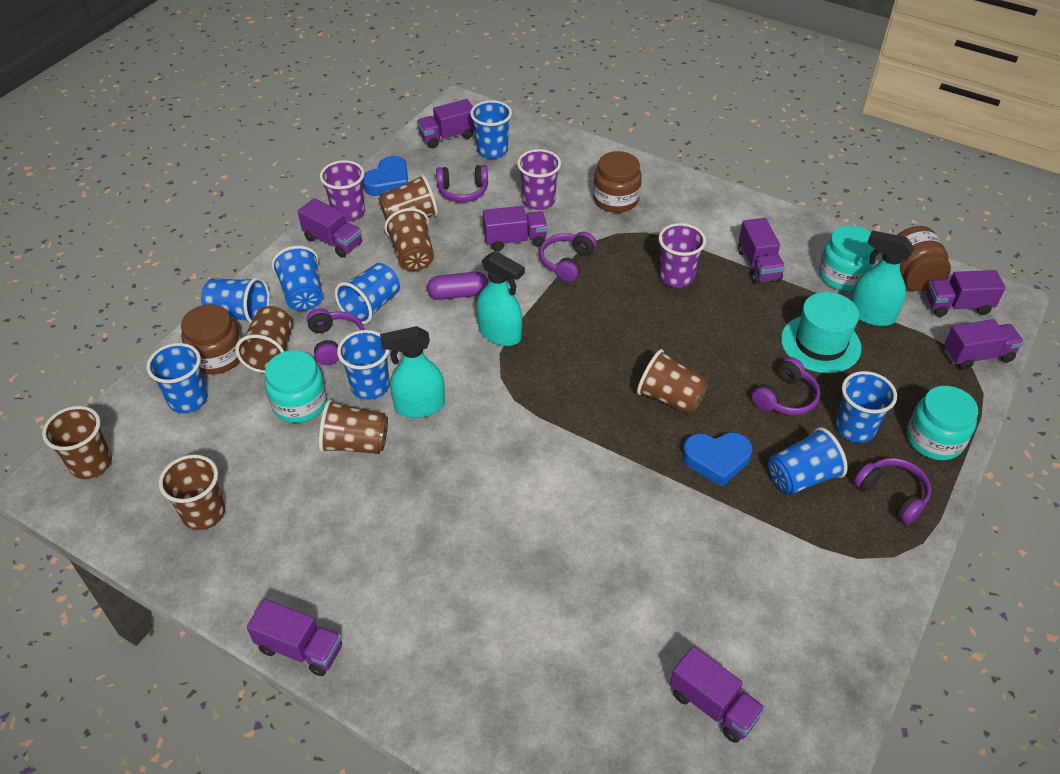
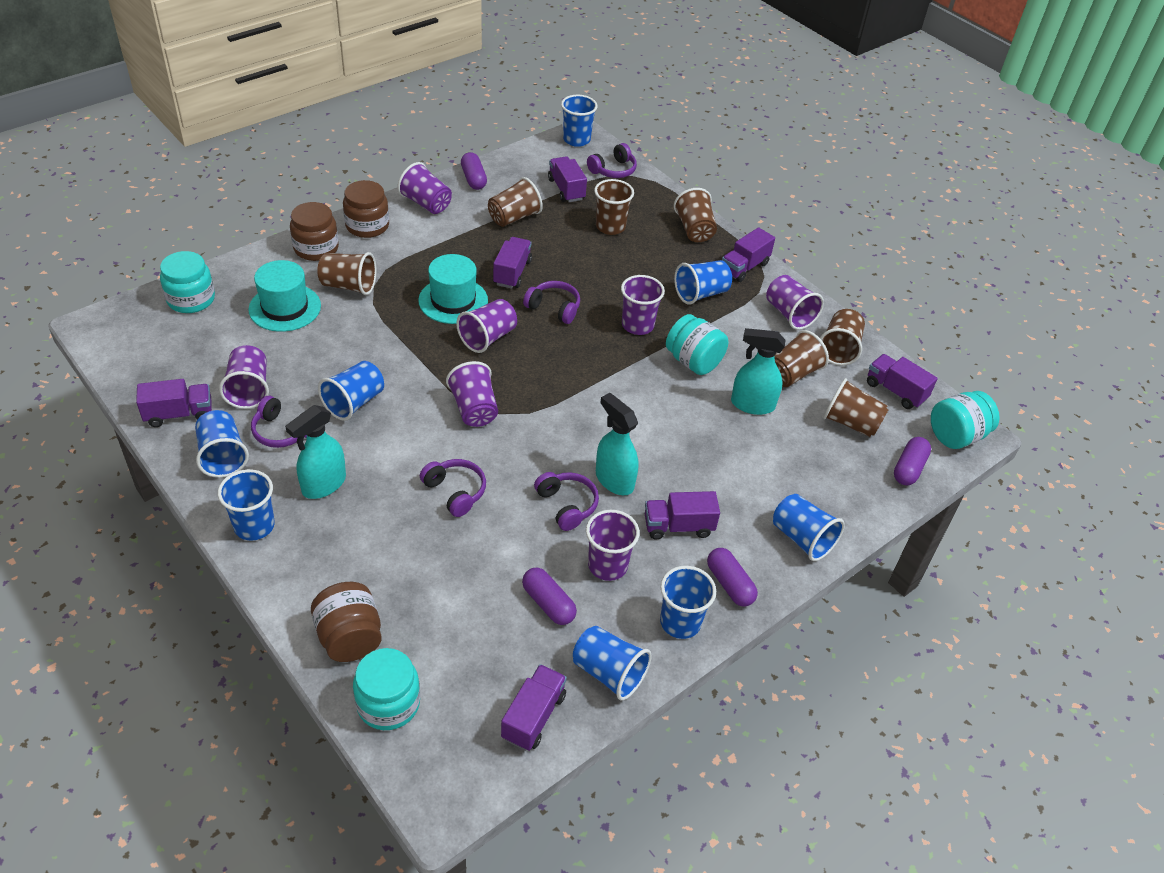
blue heart: 2 -> 0
purple capsule: 1 -> 4
purple cup: 3 -> 7
purple truck: 8 -> 7
turquoise hat: 1 -> 2
turquoise jar: 3 -> 4

